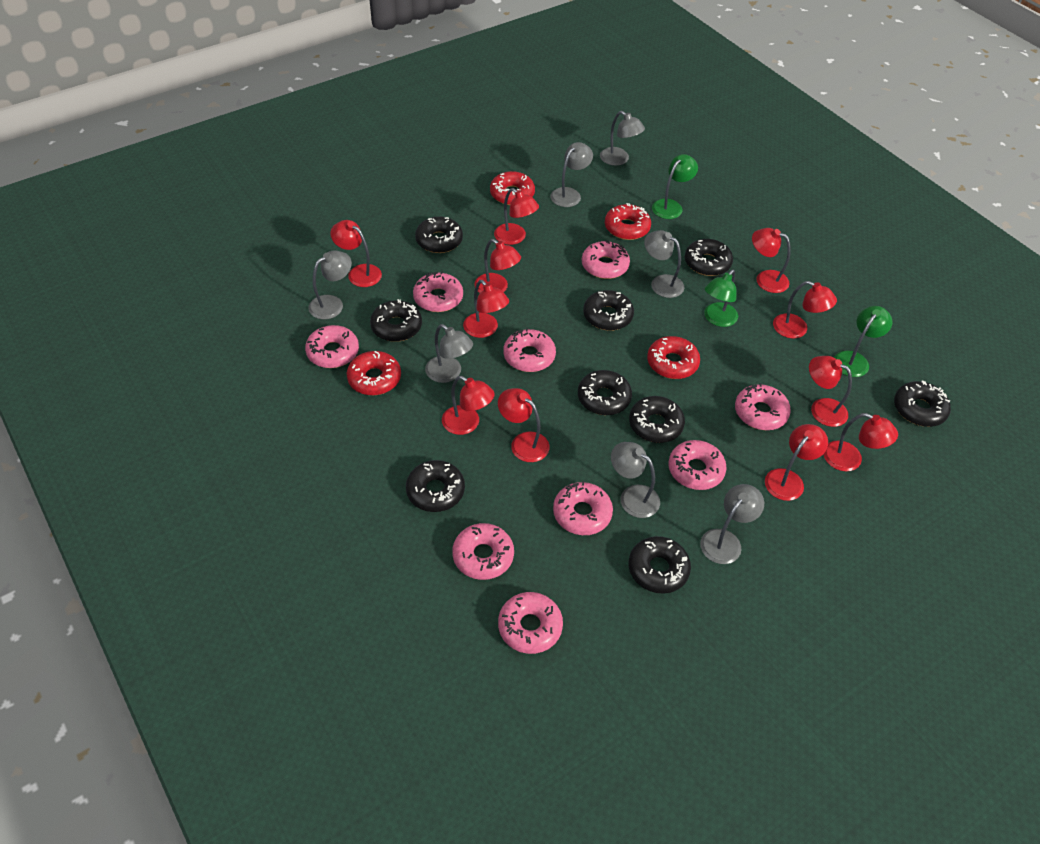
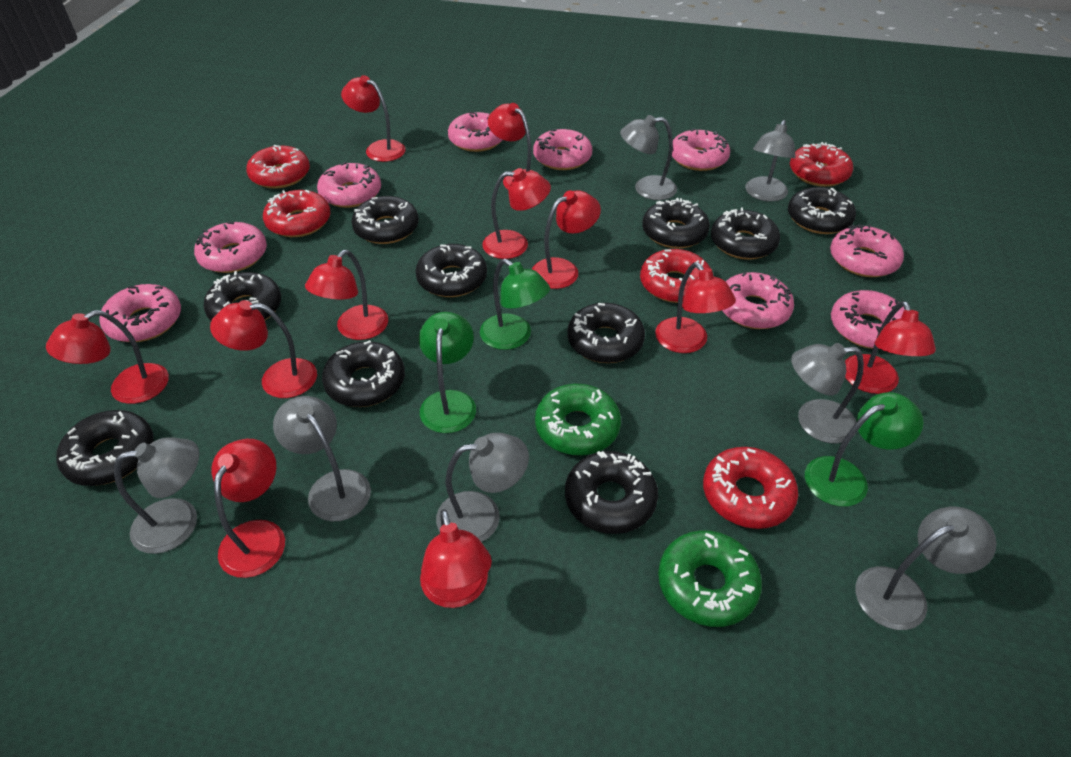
black donut: 9 -> 10
green donut: 0 -> 2
red donut: 4 -> 5

